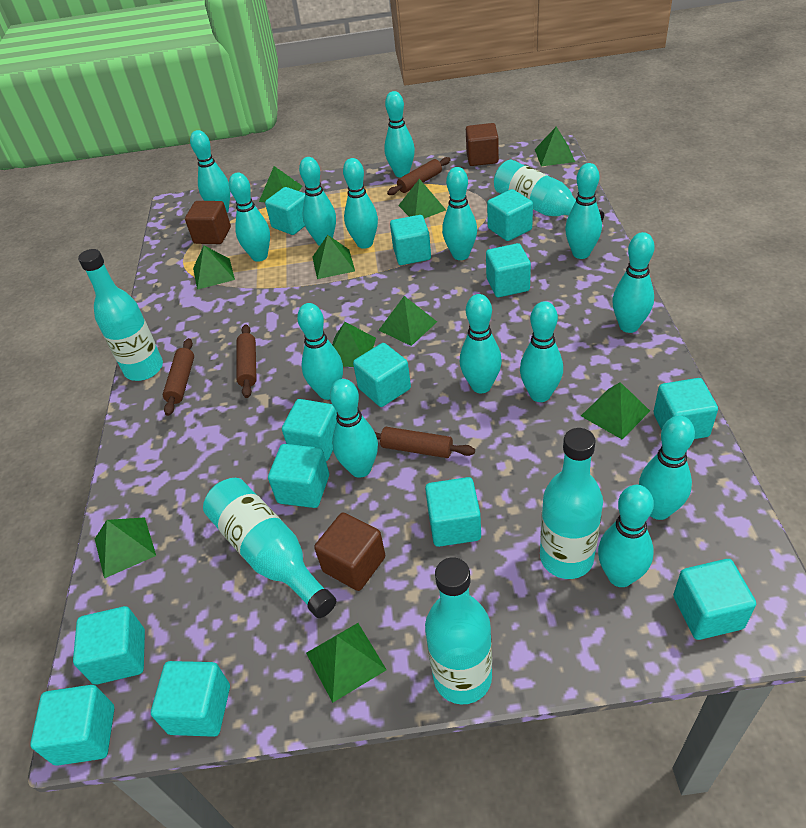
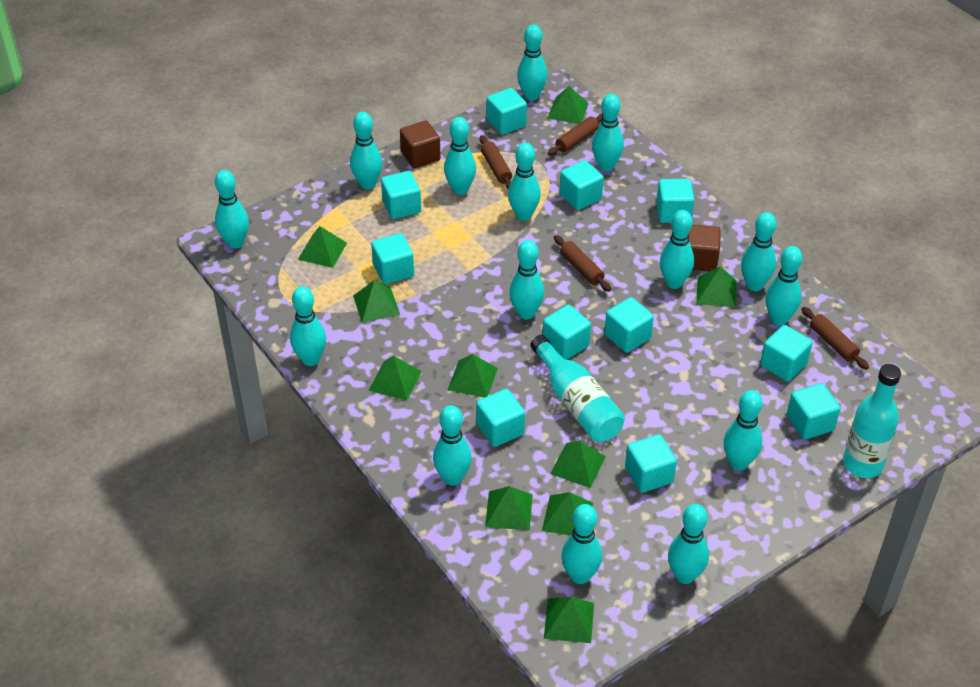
brown cube: 3 -> 2
turquoise bottle: 5 -> 2
turquoise bowling pin: 14 -> 15
turquoise cube: 13 -> 11

